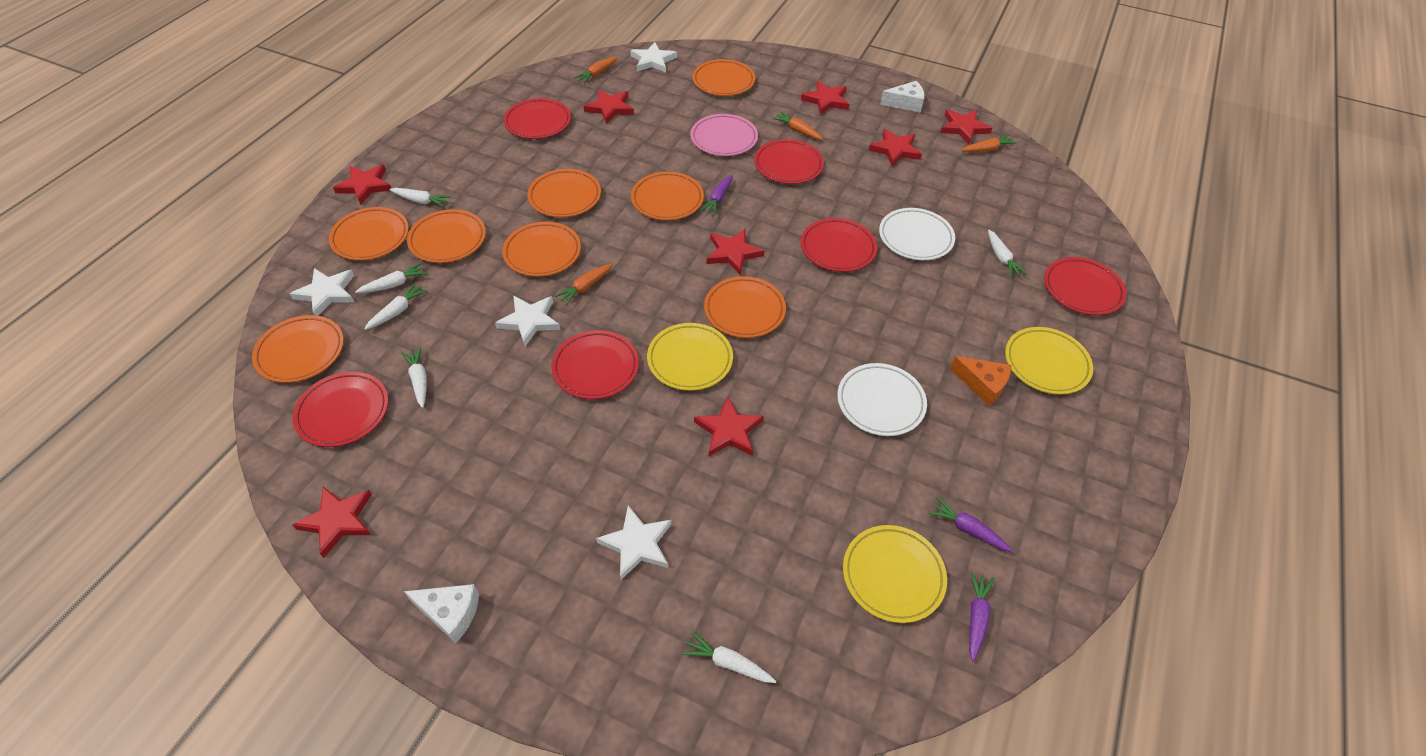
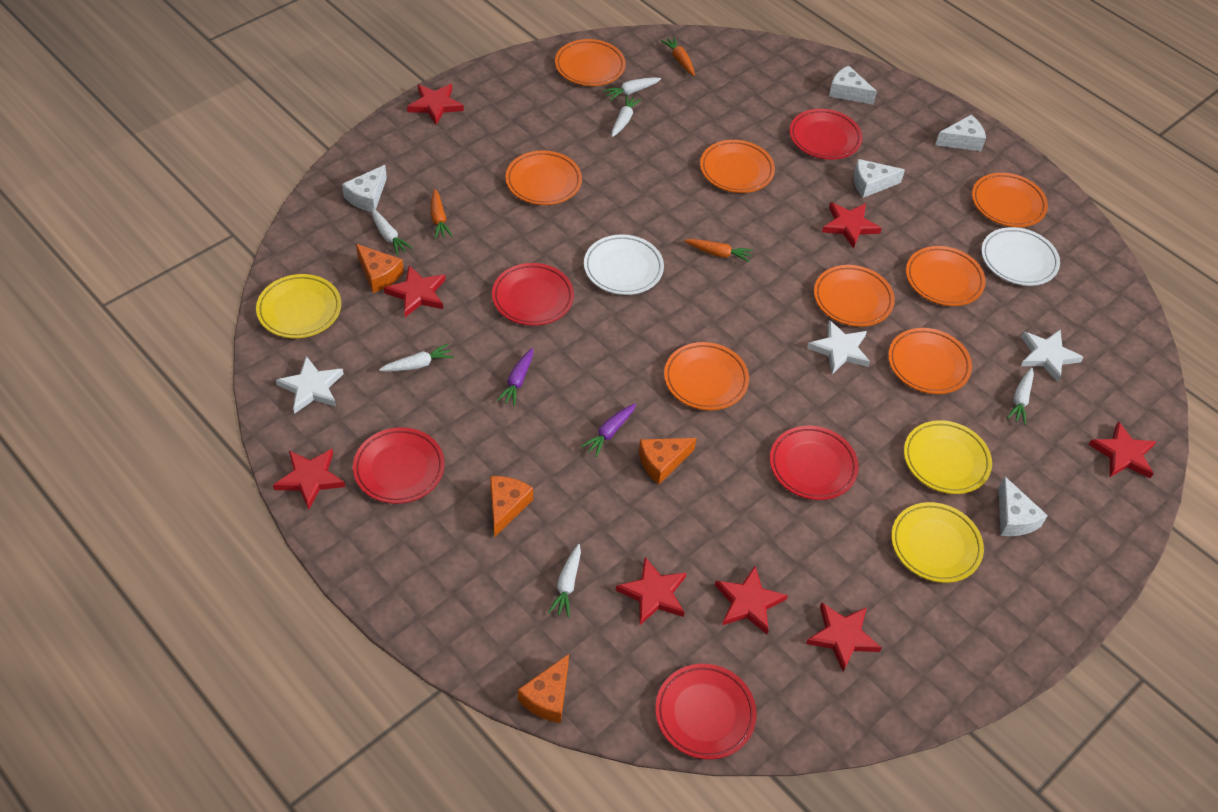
orange carrot: 4 -> 3
orange cheese: 1 -> 4
pink plate: 1 -> 0
purple carrot: 3 -> 2
red plate: 6 -> 5
white cheese: 2 -> 5
white star: 4 -> 3

